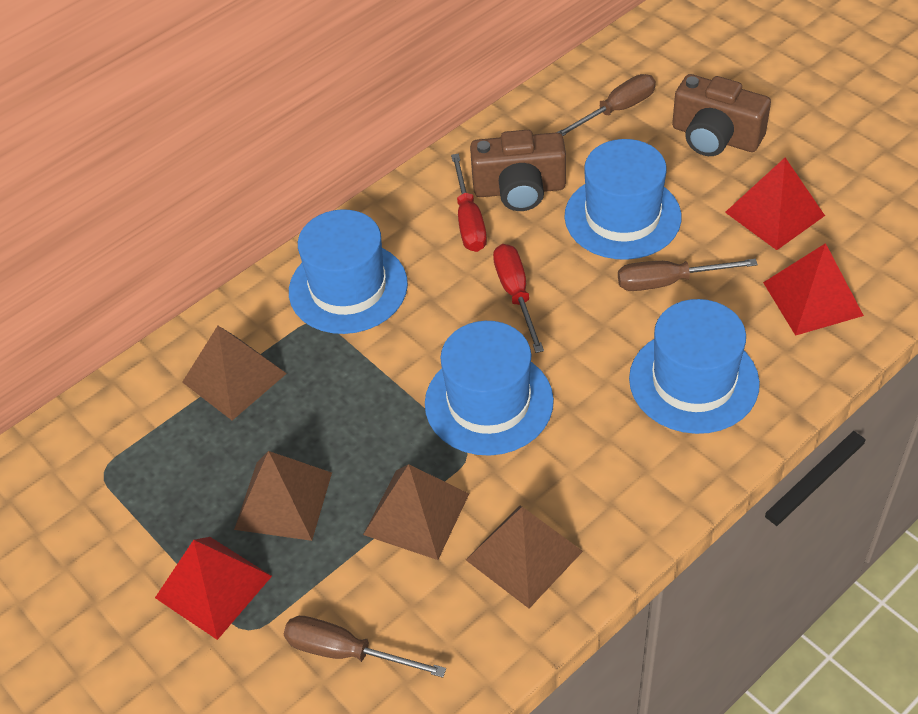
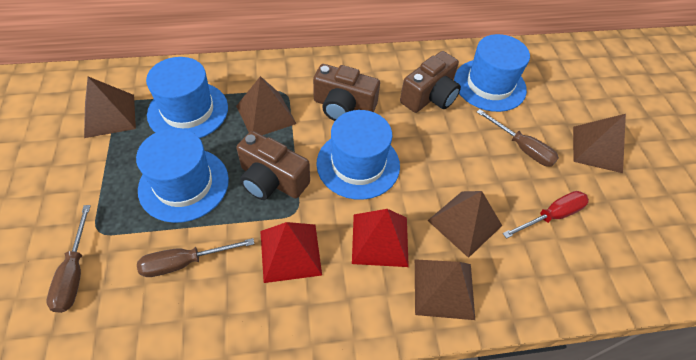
brown camera: 2 -> 3
brown pyramid: 4 -> 5
red pyramid: 3 -> 2
red screwdriver: 2 -> 1

